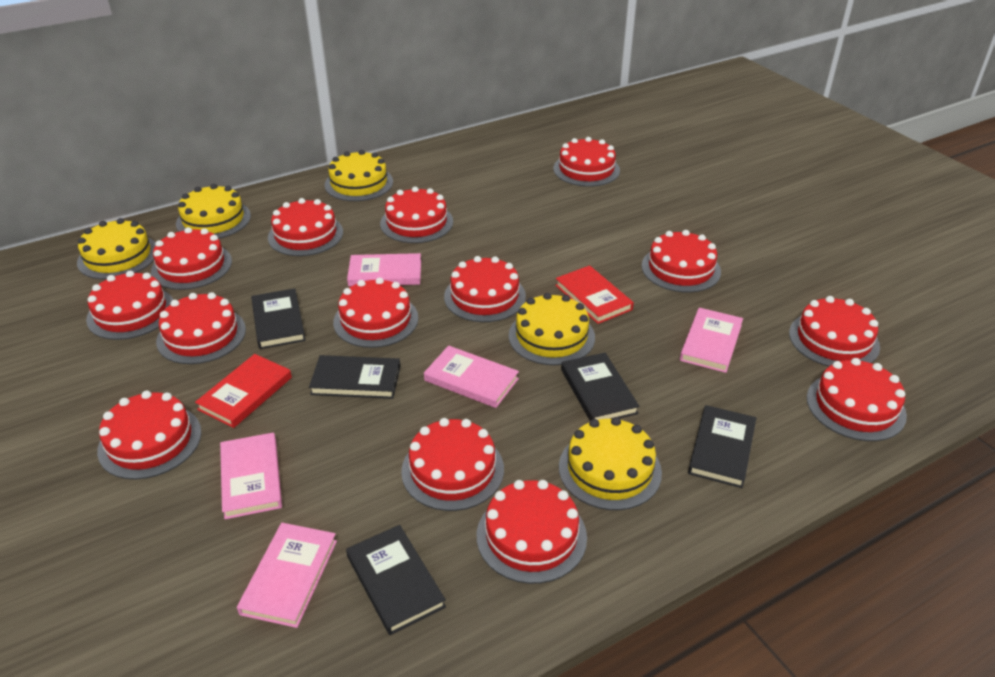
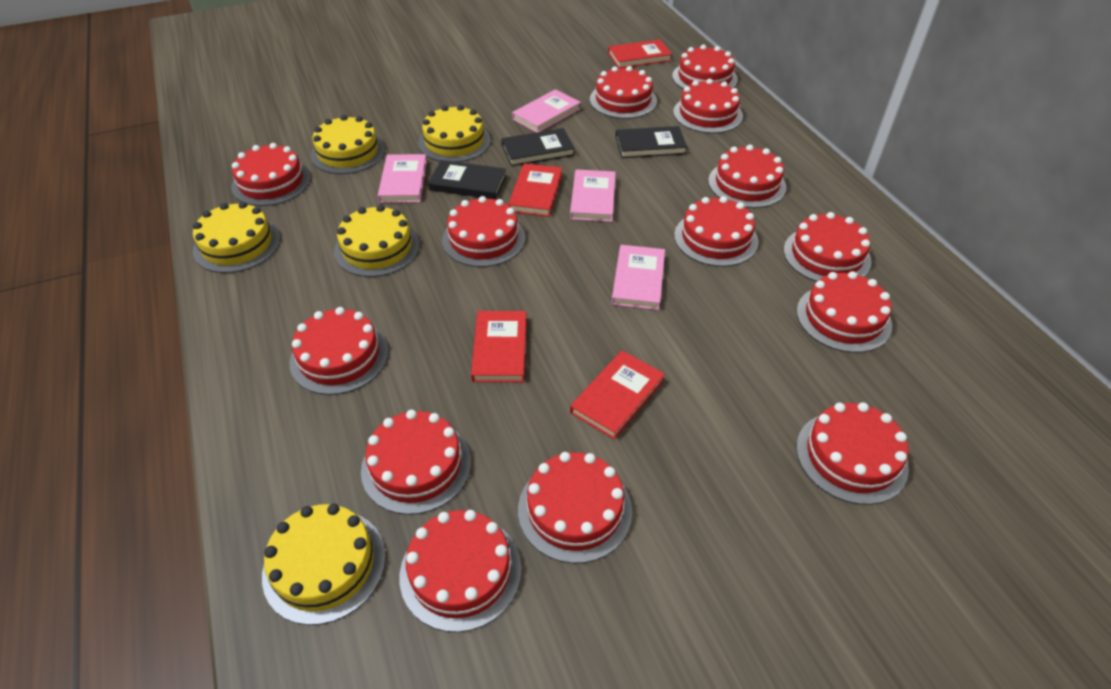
black book: 5 -> 3
pink book: 5 -> 4
red book: 2 -> 4

